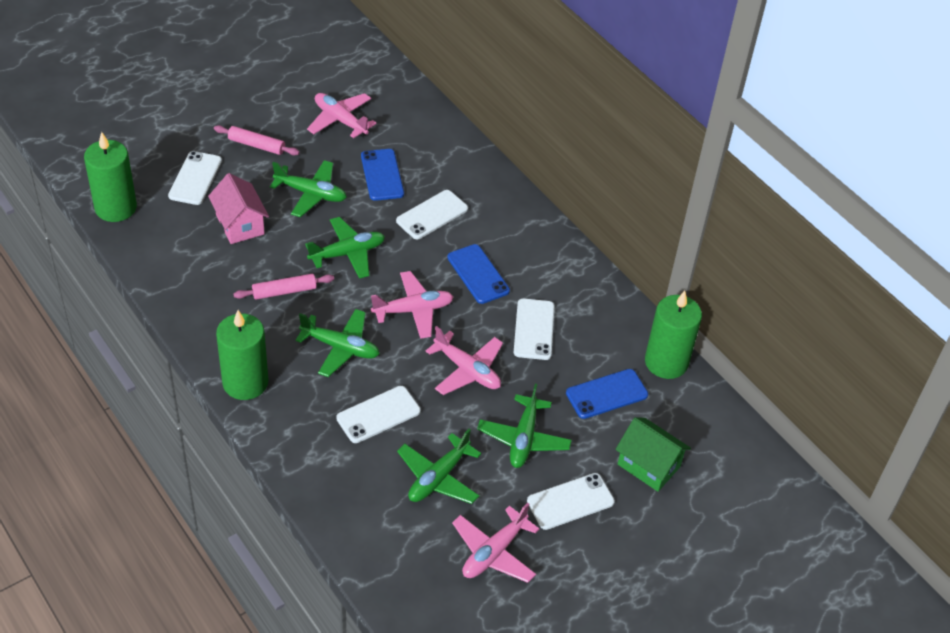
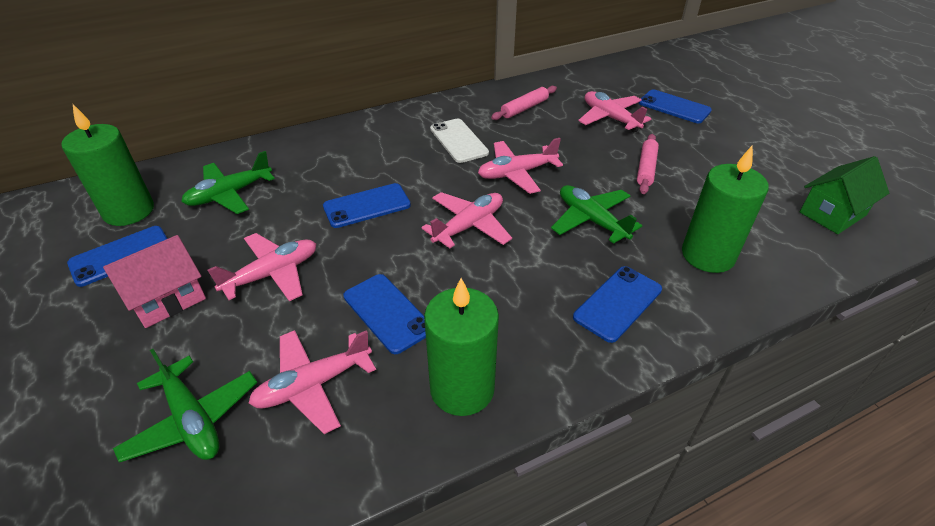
blue phone: 3 -> 5
green plane: 5 -> 3
pink plane: 4 -> 5
white phone: 5 -> 1

